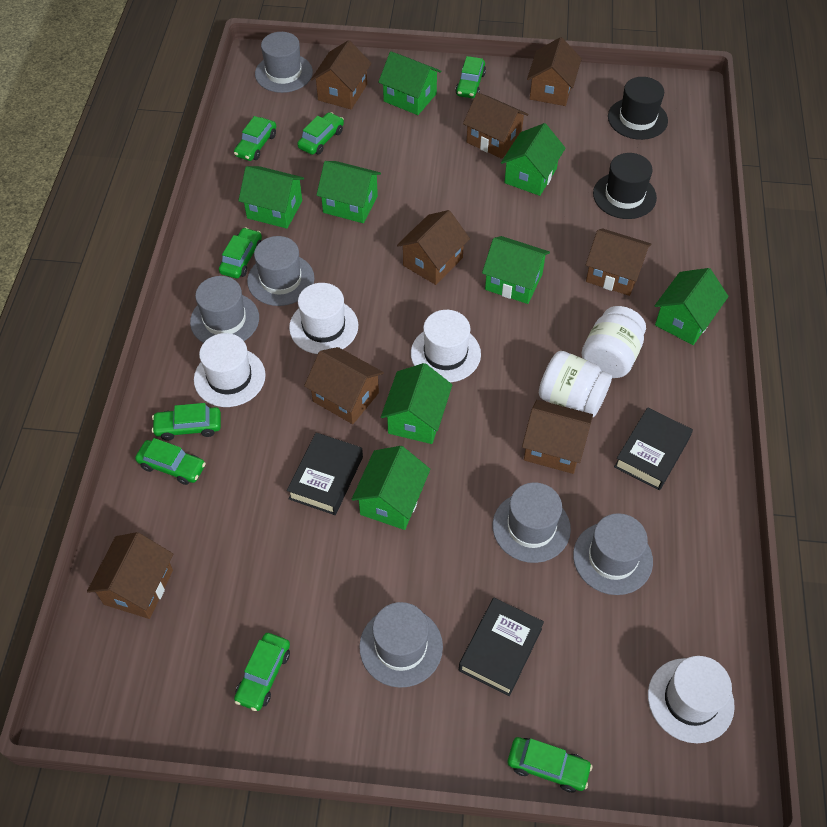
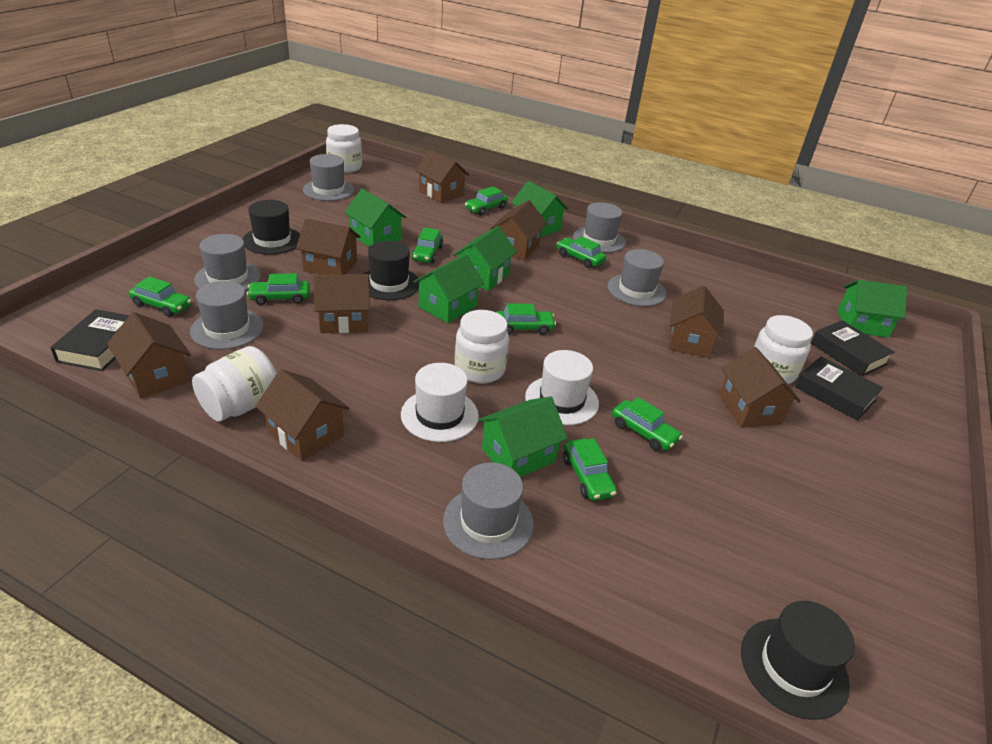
black hat: 2 -> 3
green house: 8 -> 6
white hat: 4 -> 2
white jar: 2 -> 4

